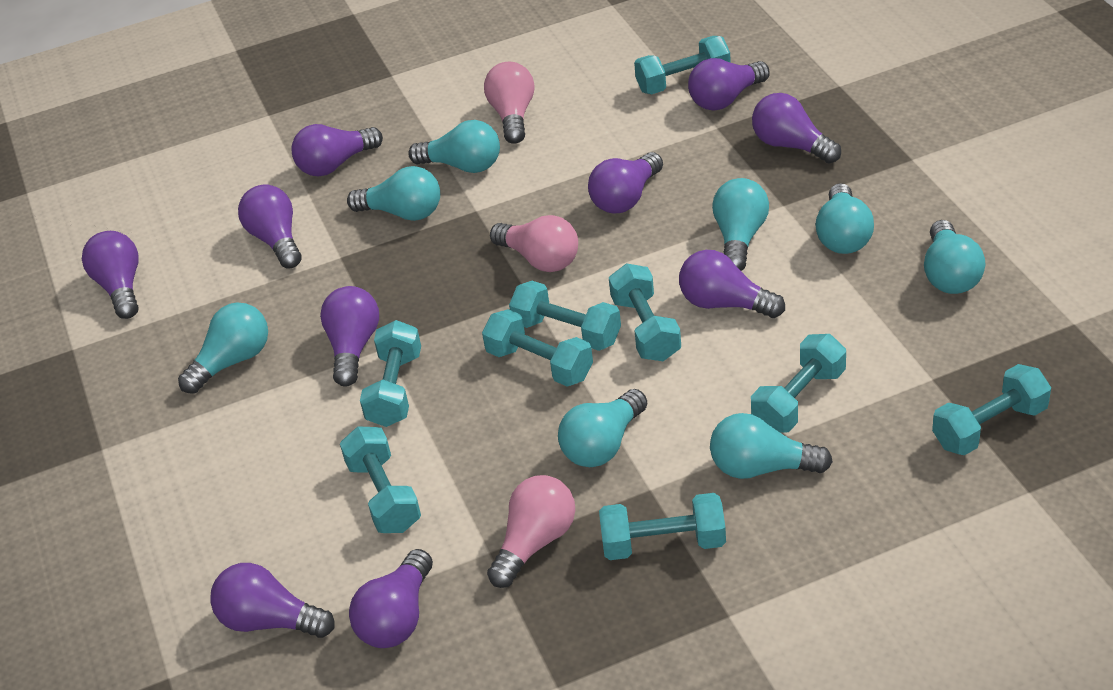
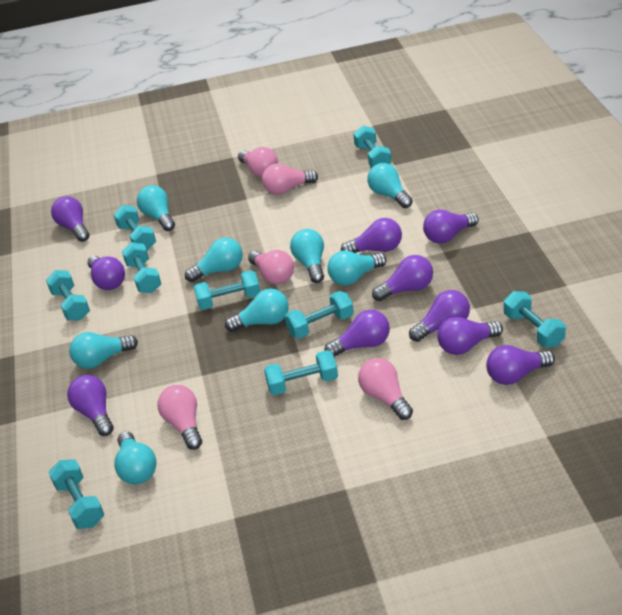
pink light bulb: 3 -> 5

